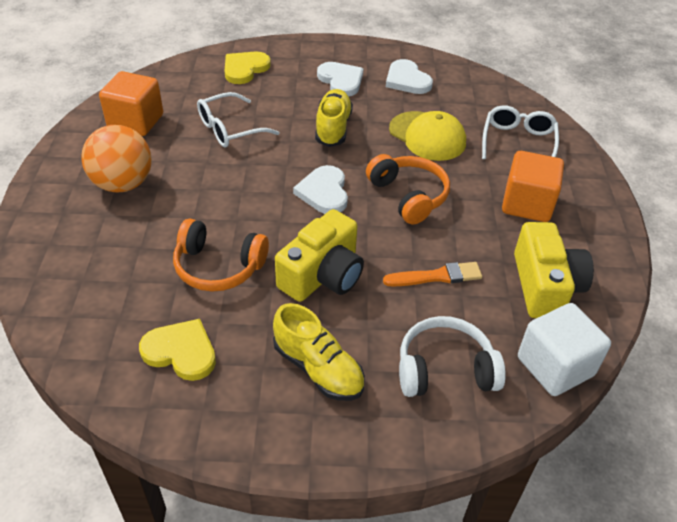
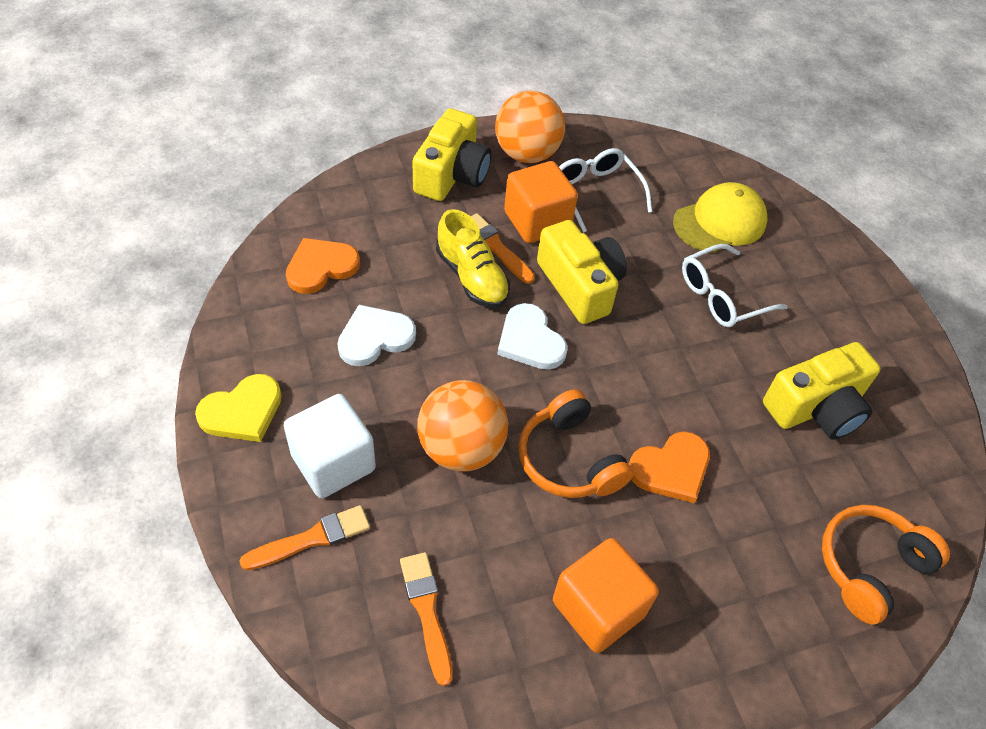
orange ball: 1 -> 2
orange brush: 1 -> 3
orange heart: 0 -> 2
white headphones: 1 -> 0
white heart: 3 -> 2
yellow camera: 2 -> 3
yellow heart: 2 -> 1
yellow shoe: 2 -> 1

